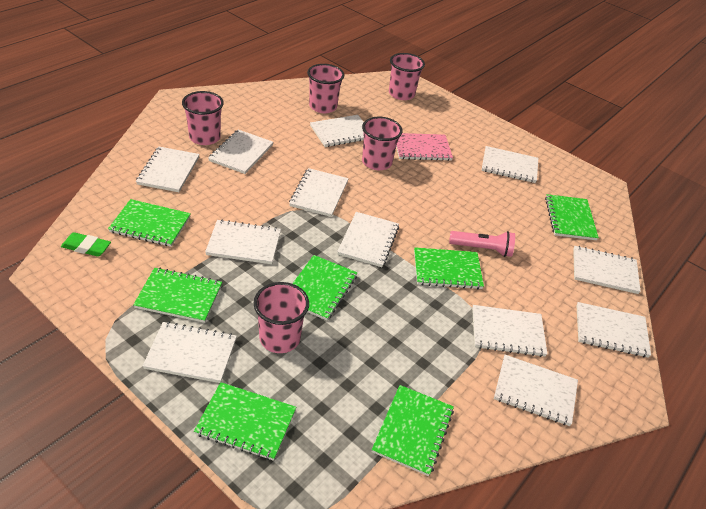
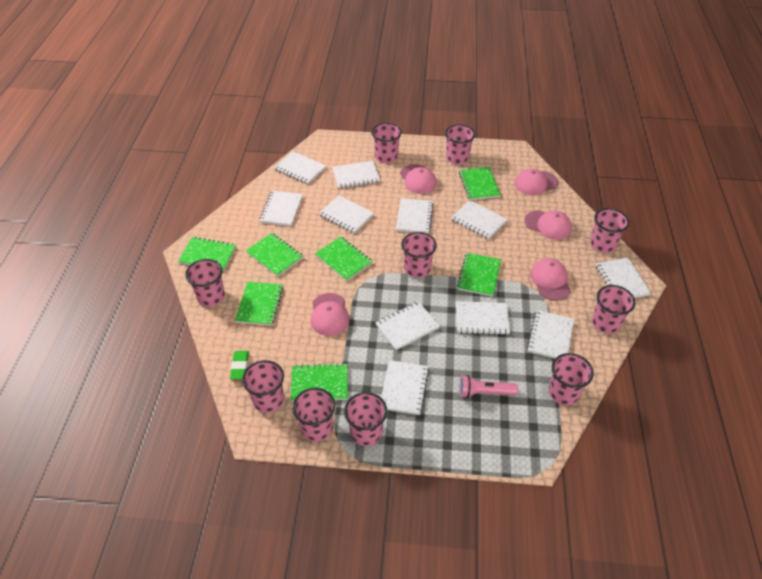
pink cap: 0 -> 5
pink cup: 5 -> 10
pink notebook: 1 -> 0
white notebook: 12 -> 11

